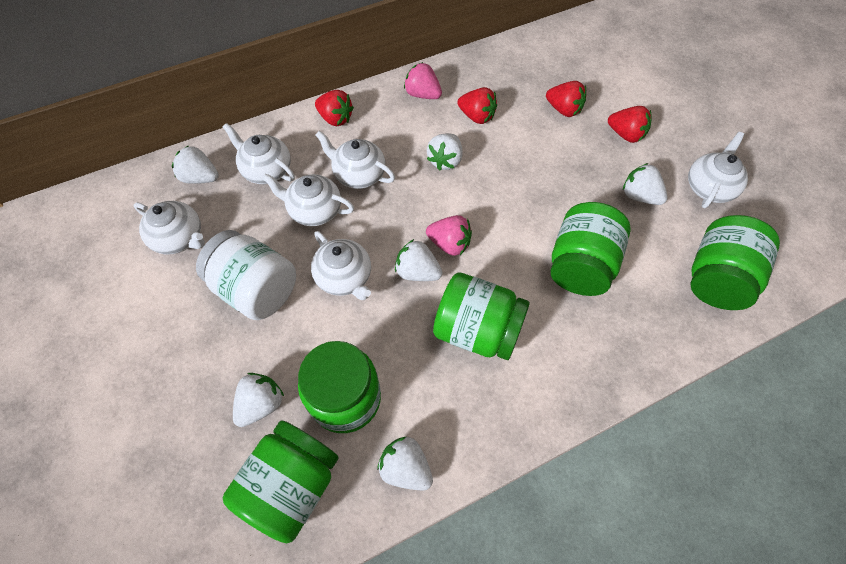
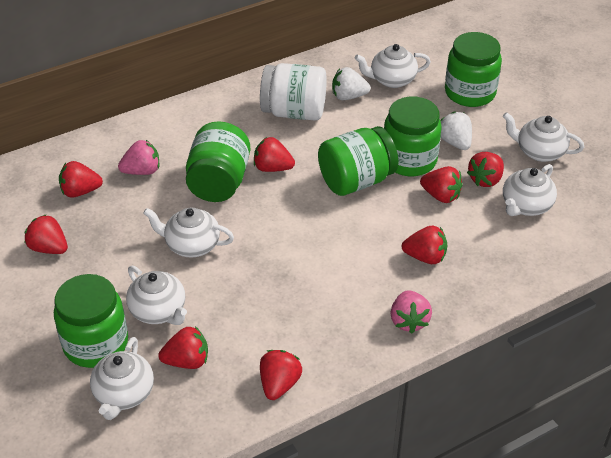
red strawberry: 4 -> 8
white strawberry: 6 -> 2

